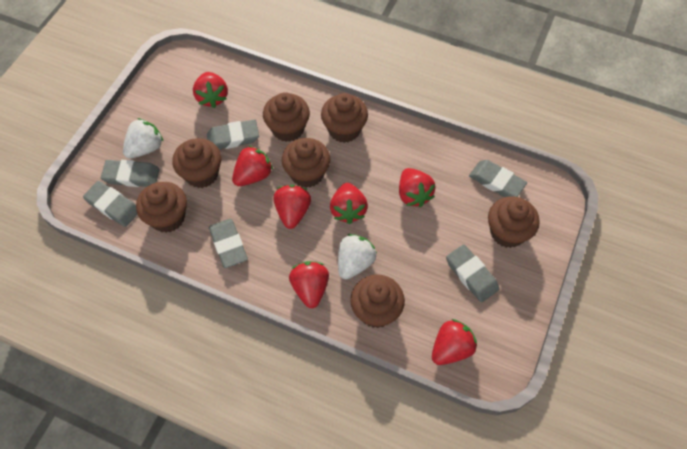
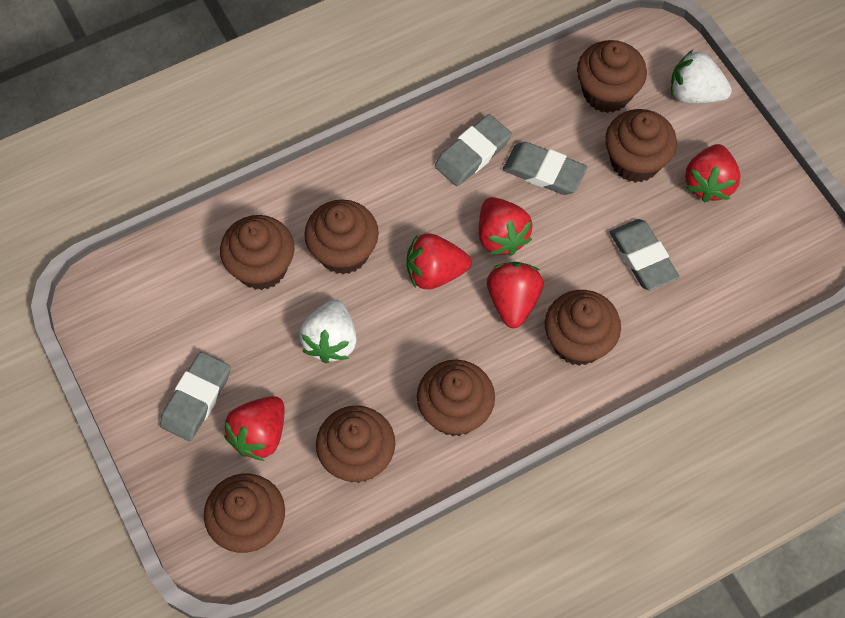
brown cupcake: 7 -> 8
grey eraser: 6 -> 4
red strawberry: 7 -> 5

